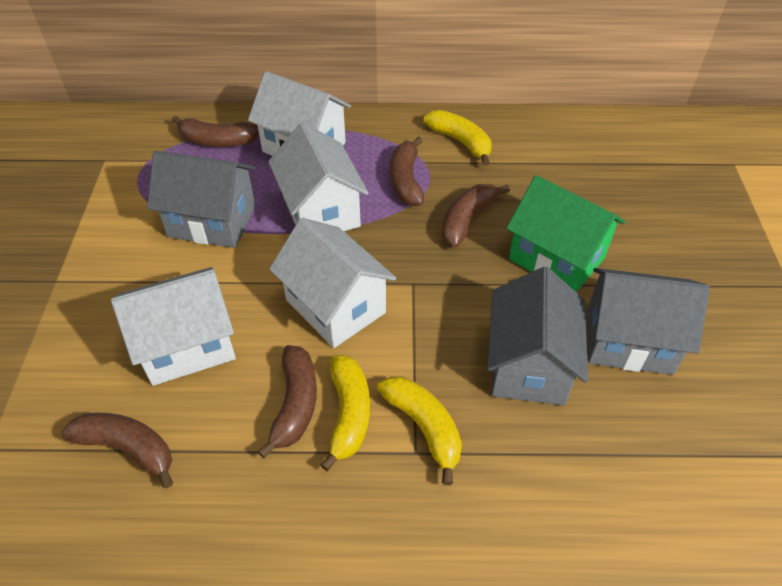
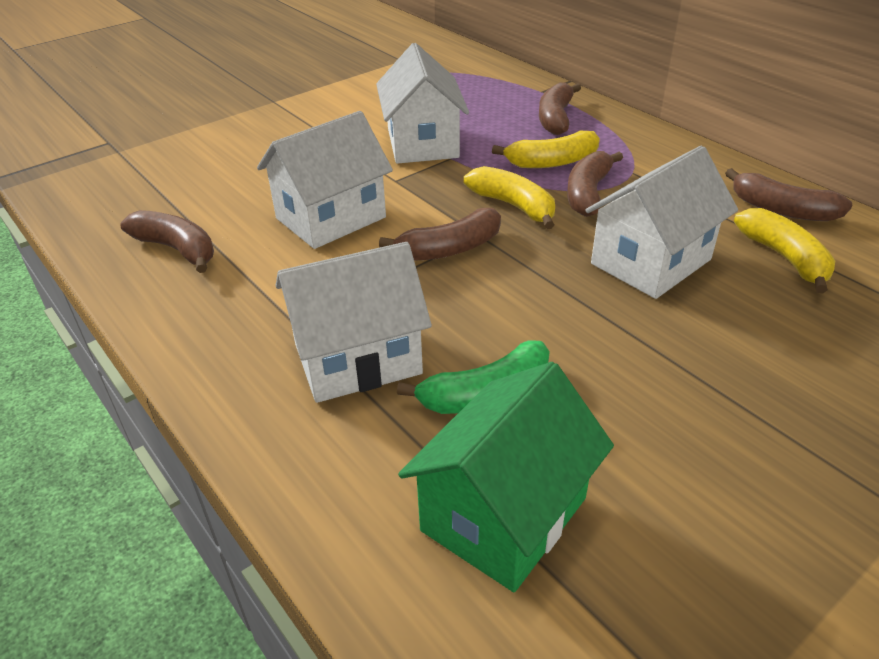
green banana: 0 -> 1
grey house: 3 -> 0

